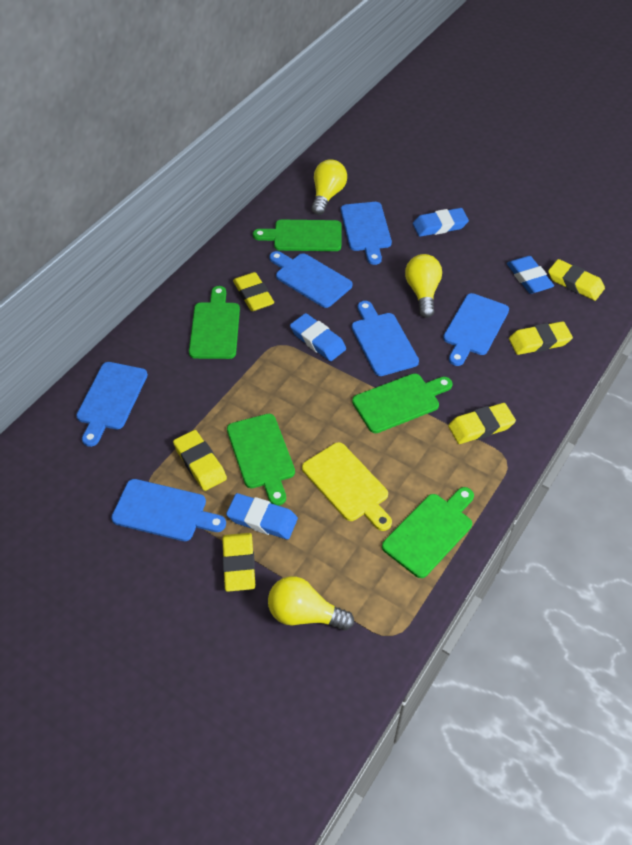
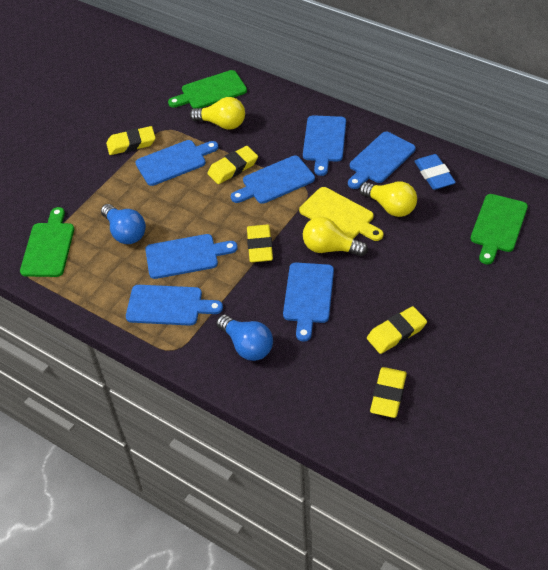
blue cutting board: 6 -> 7
blue eraser: 4 -> 1
blue light bulb: 0 -> 2
green cutting board: 5 -> 3
yellow eraser: 6 -> 5

